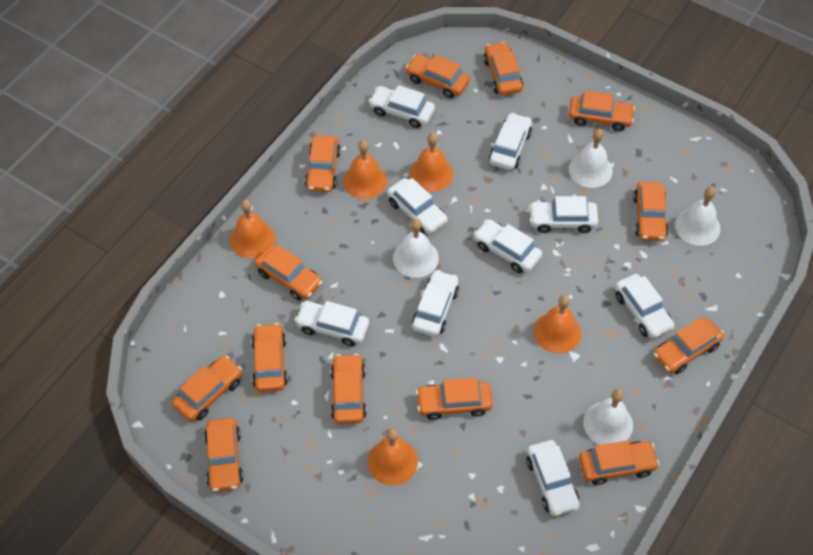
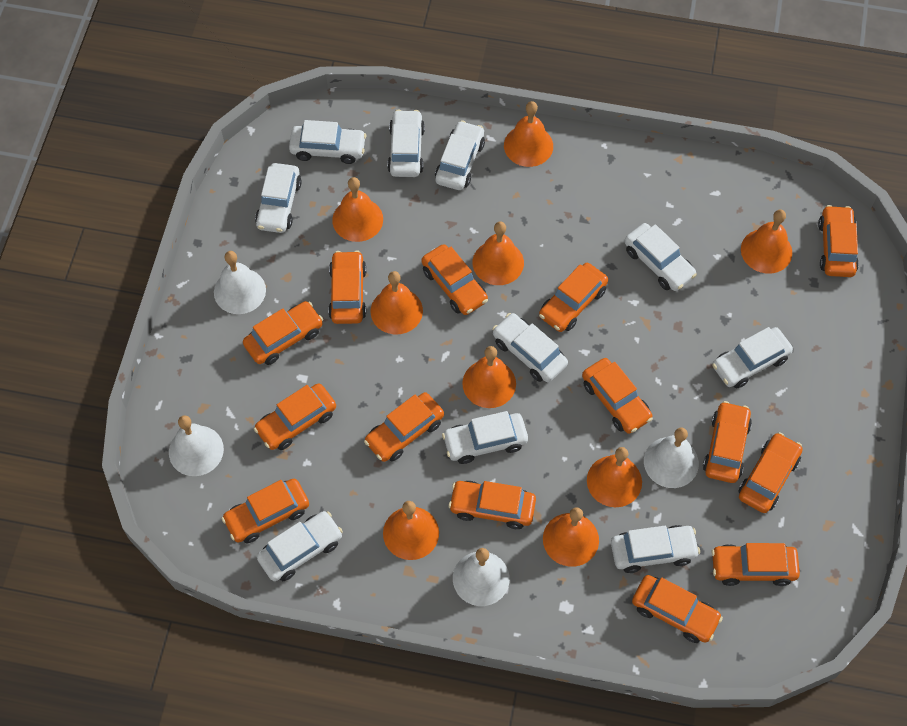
orange bell: 5 -> 9
orange car: 13 -> 14
white car: 9 -> 10

